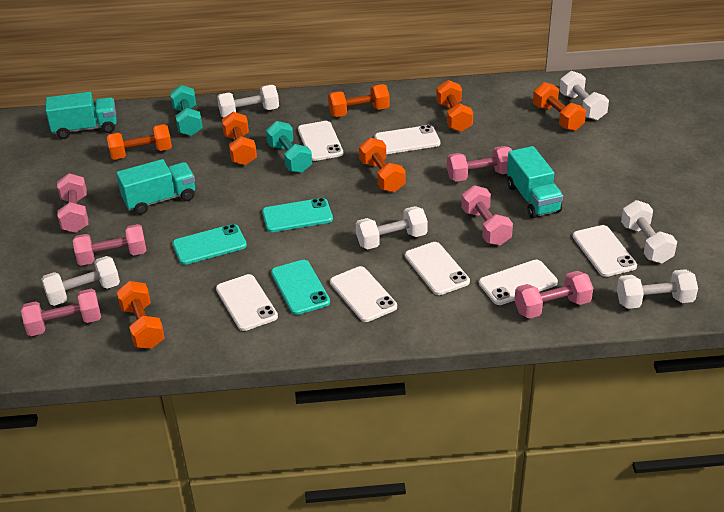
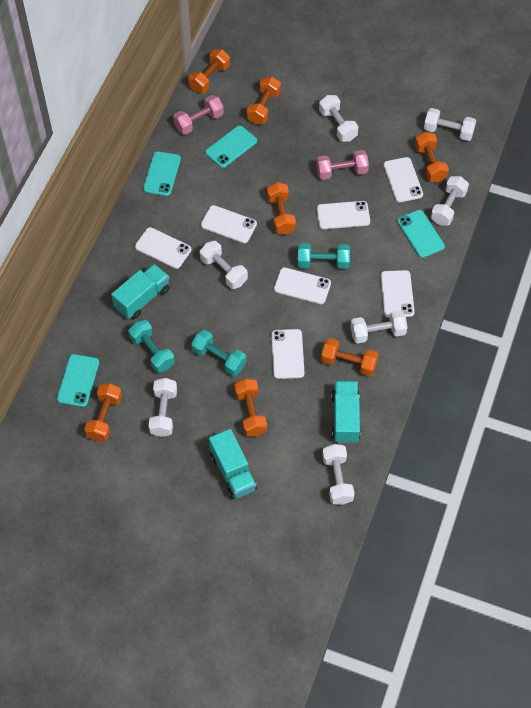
pink dumbbell: 6 -> 2
turquoise dumbbell: 2 -> 3
turquoise phone: 3 -> 4
white dumbbell: 6 -> 7

